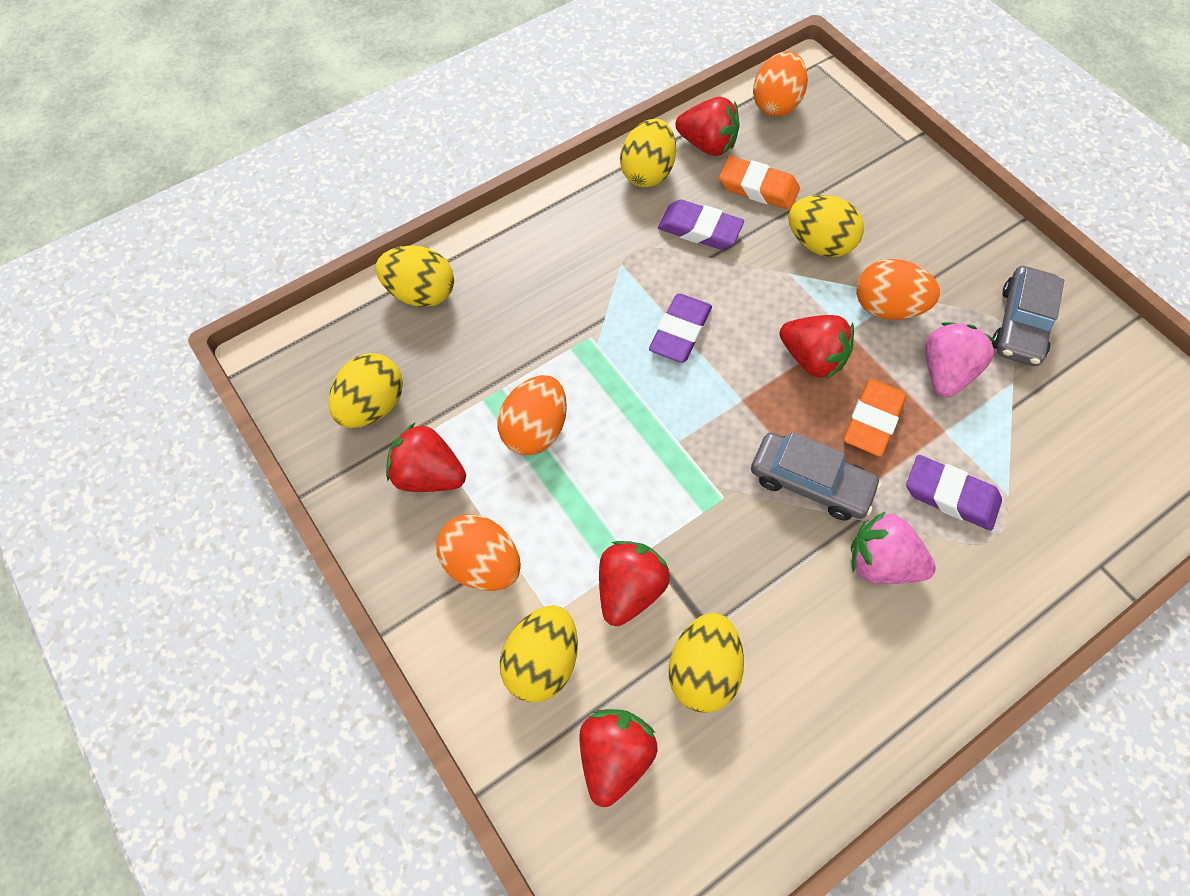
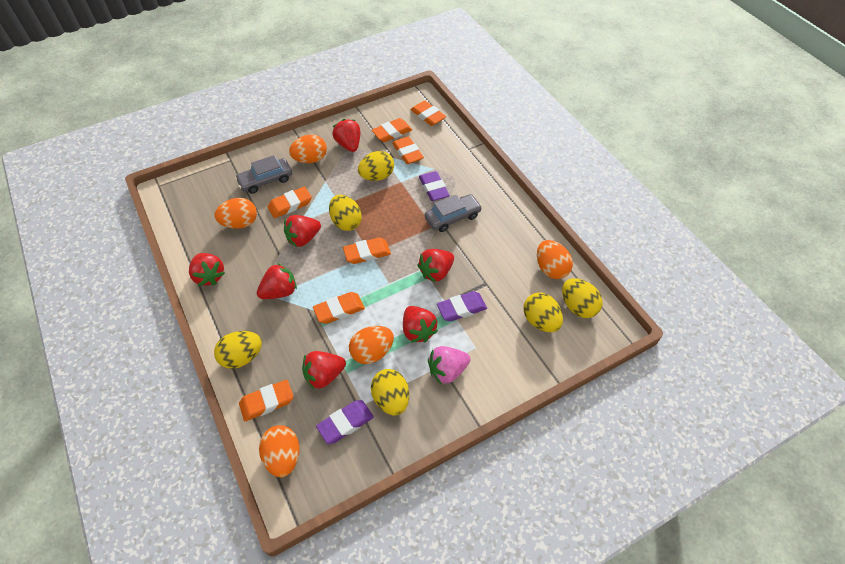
orange egg: 4 -> 5
orange eraser: 2 -> 7
pink strawberry: 2 -> 1
red strawberry: 5 -> 7

